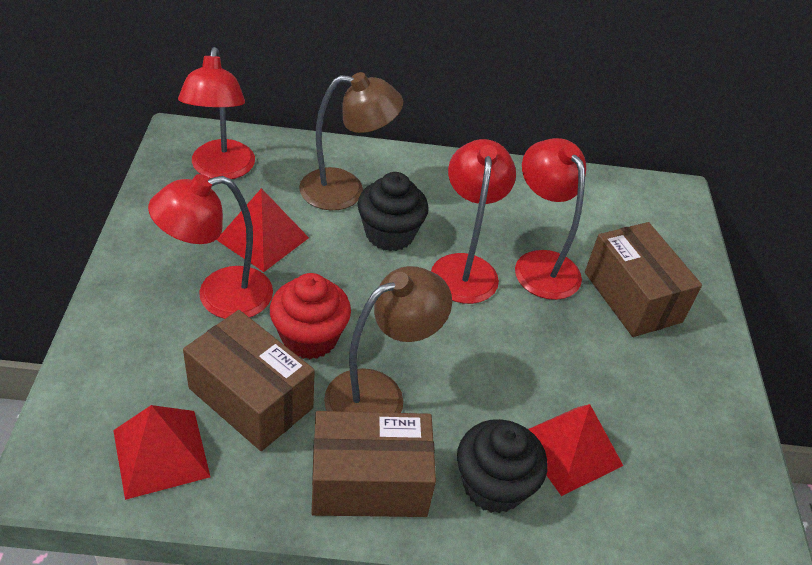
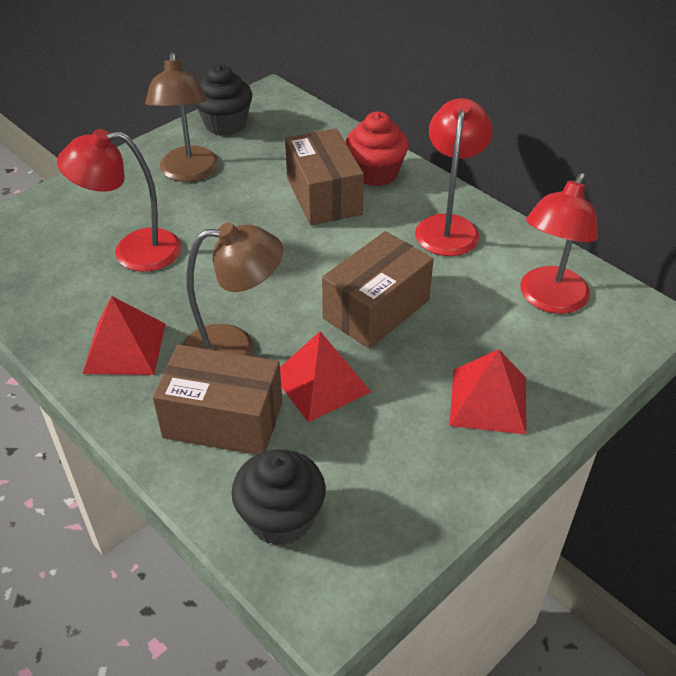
red lamp: 4 -> 3

